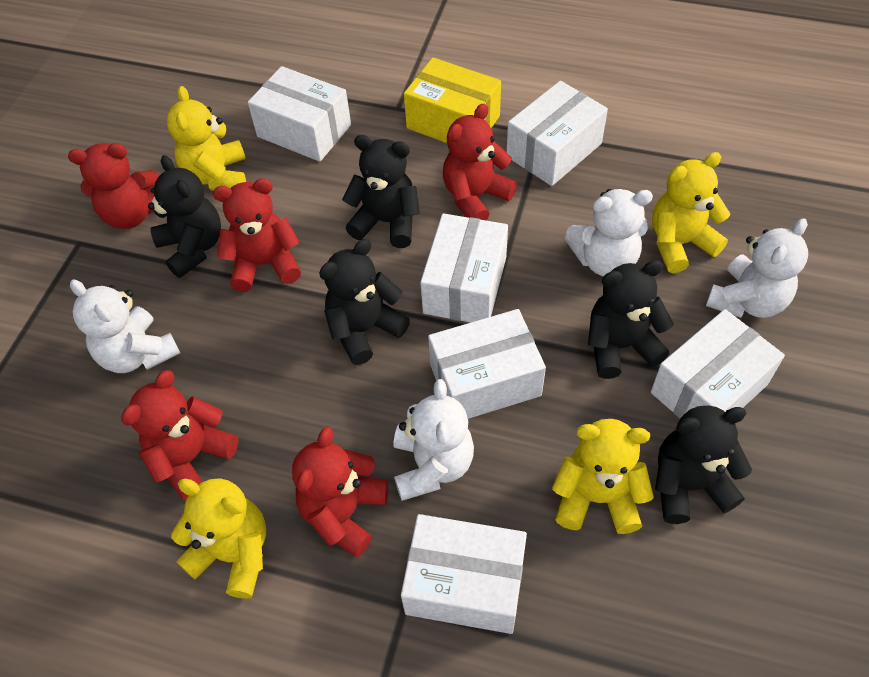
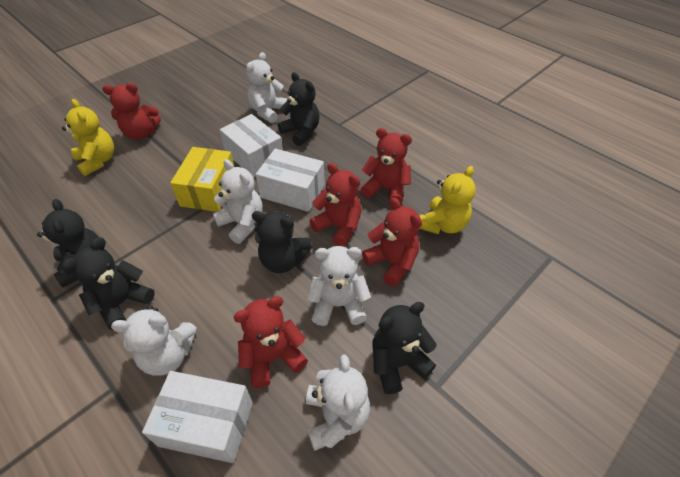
white box: 6 -> 3
white teddy bear: 4 -> 5
yellow teddy bear: 4 -> 2

